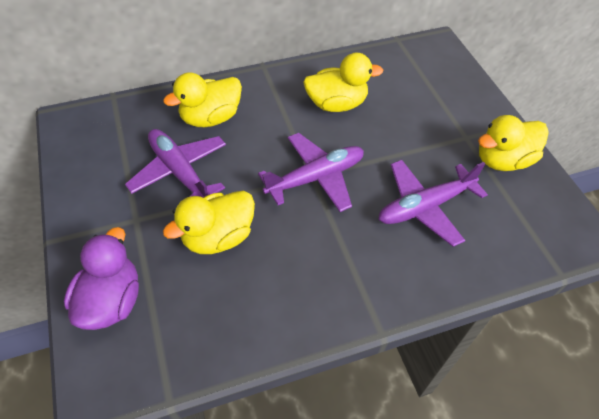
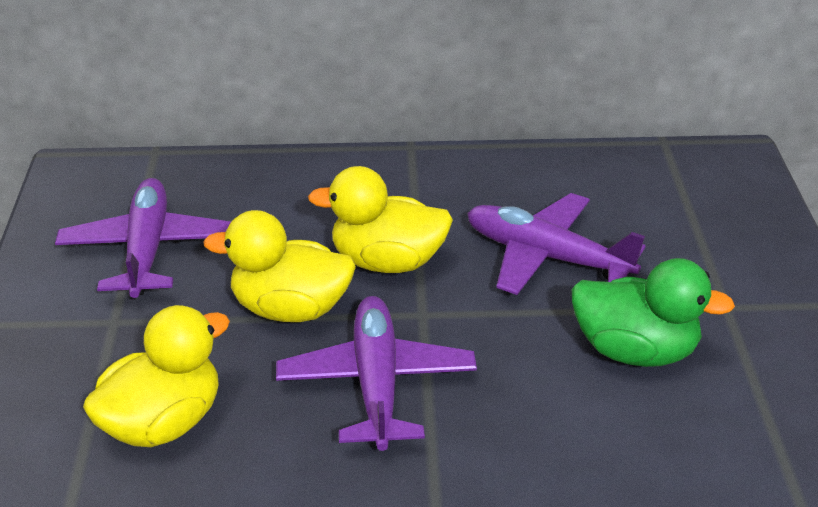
green duck: 0 -> 1
purple duck: 1 -> 0
yellow duck: 4 -> 3

